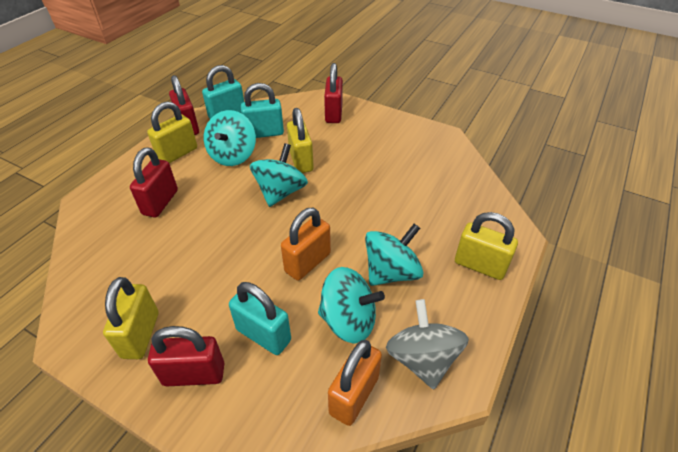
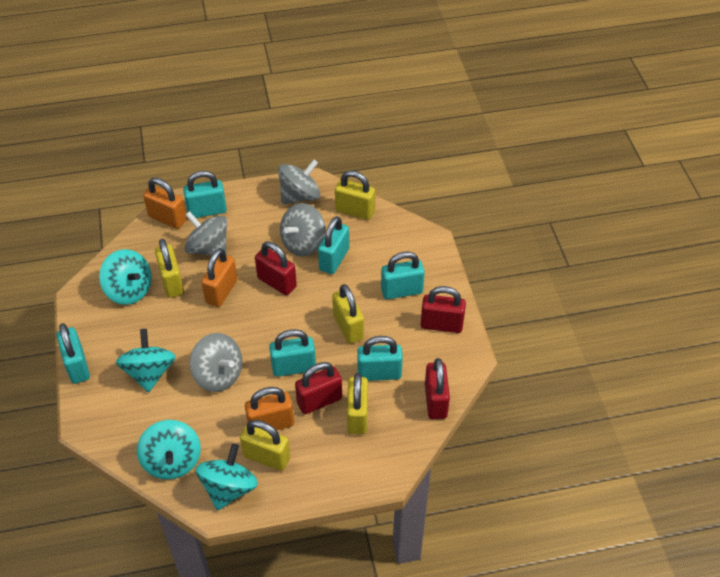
grey spinning top: 1 -> 4
orange padlock: 2 -> 3
turquoise padlock: 3 -> 6
yellow padlock: 4 -> 5

